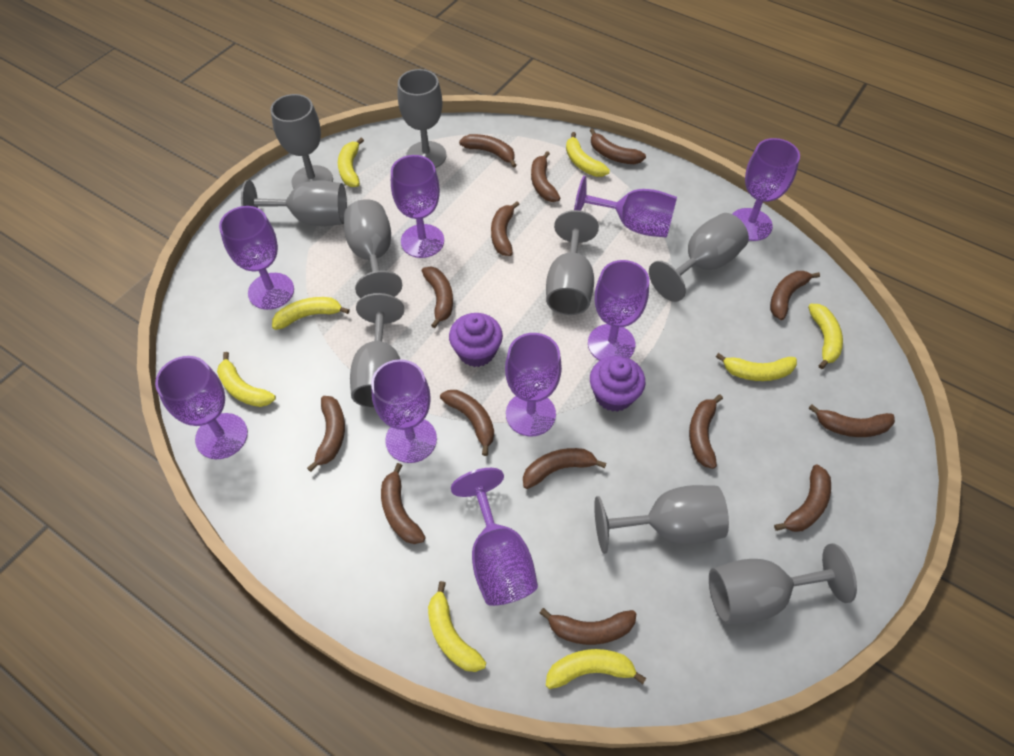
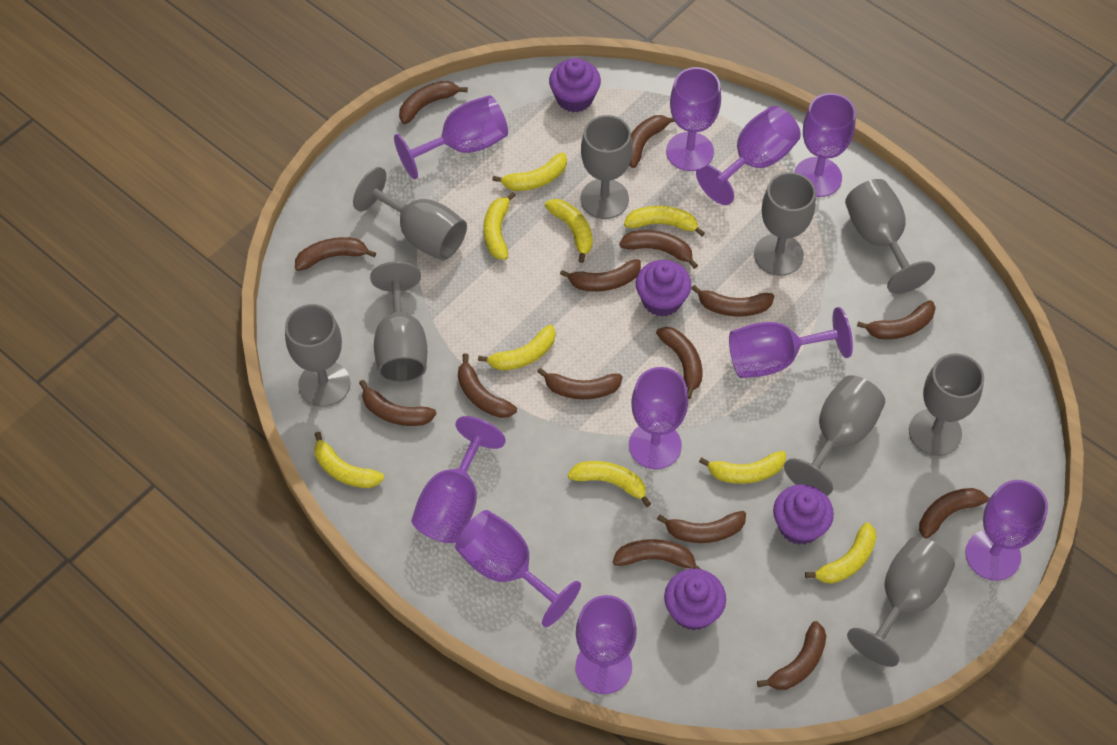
brown banana: 14 -> 15
purple cupcake: 2 -> 4
purple goblet: 9 -> 10
yellow banana: 8 -> 9

